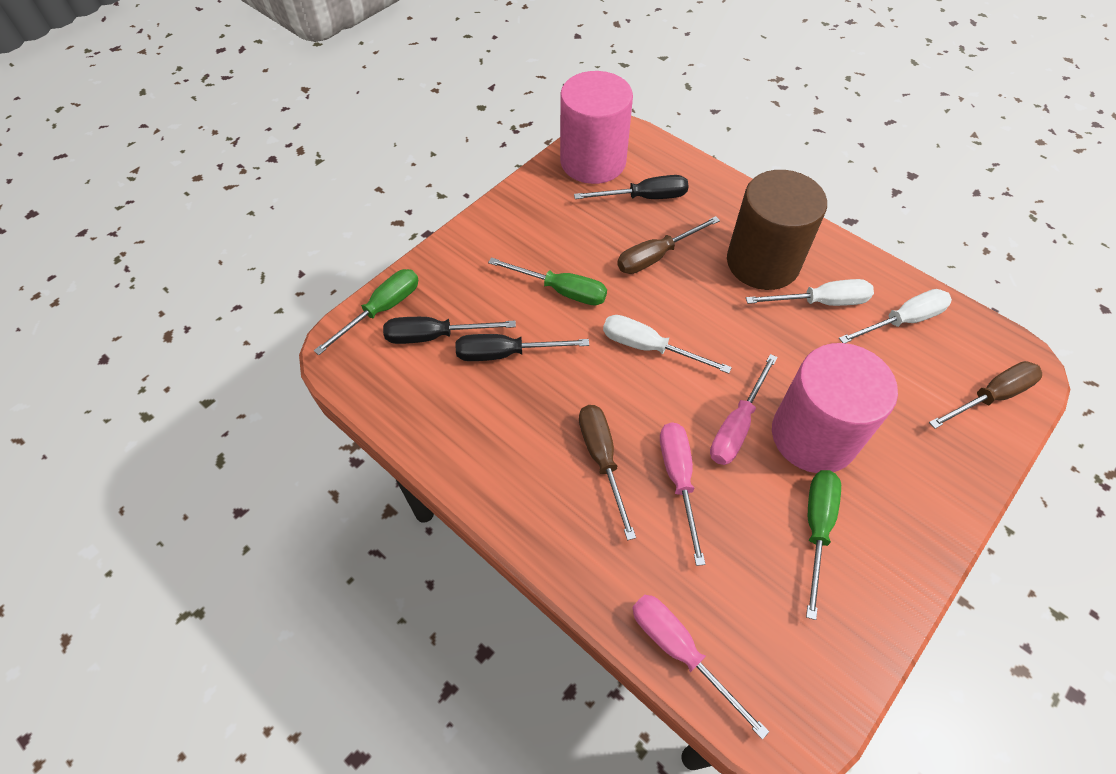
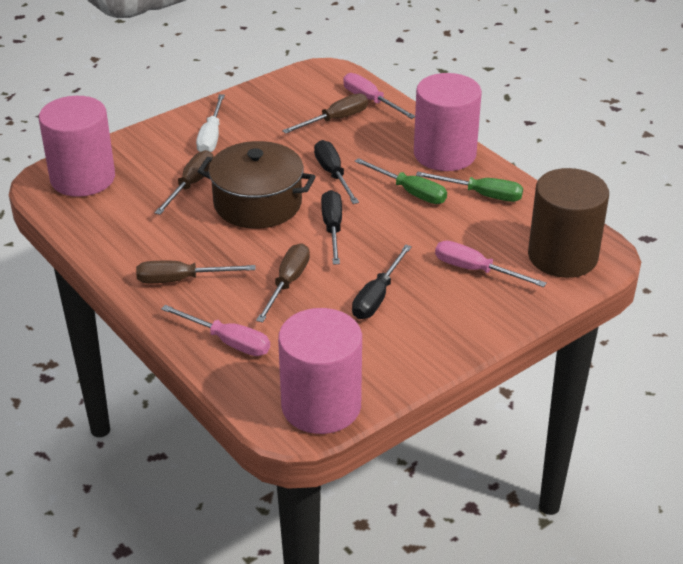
brown pot: 0 -> 1
brown screwdriver: 3 -> 4
green screwdriver: 3 -> 2
pink cylinder: 2 -> 3
white screwdriver: 3 -> 1

